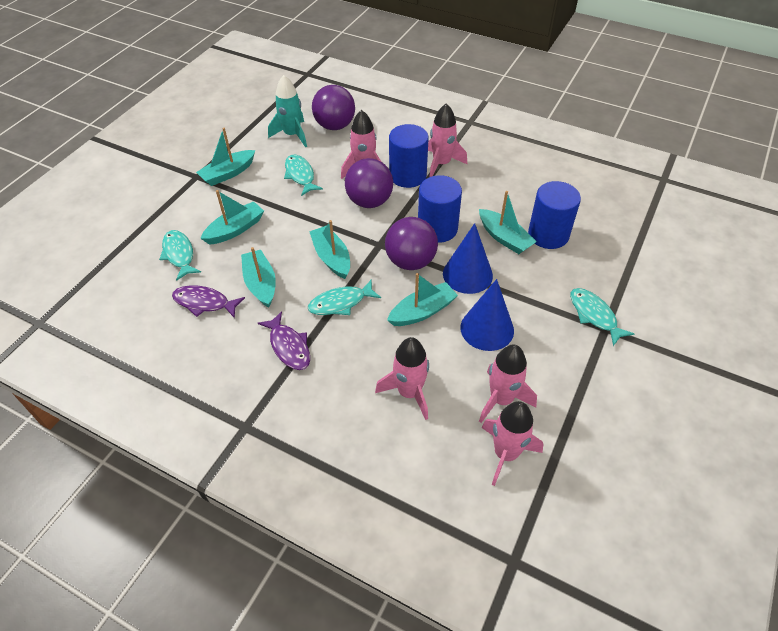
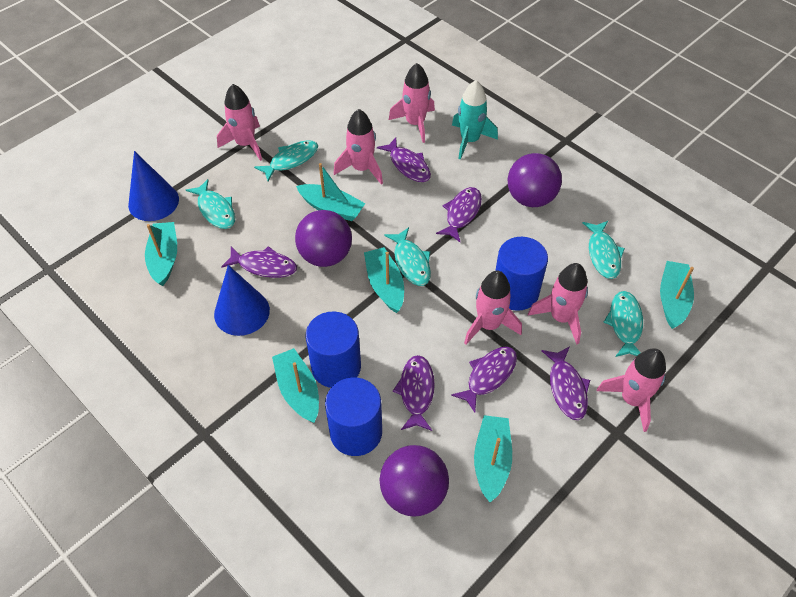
pink rocket: 5 -> 6
purple fish: 2 -> 6
turquoise fish: 4 -> 5

